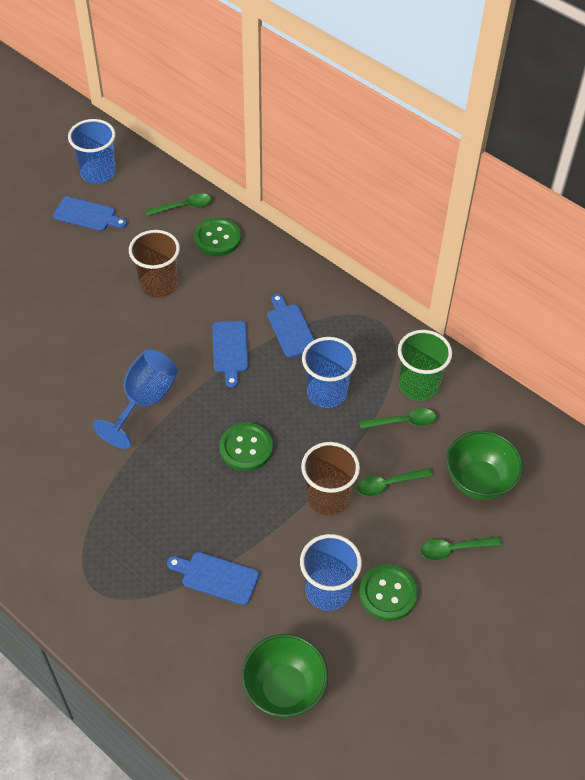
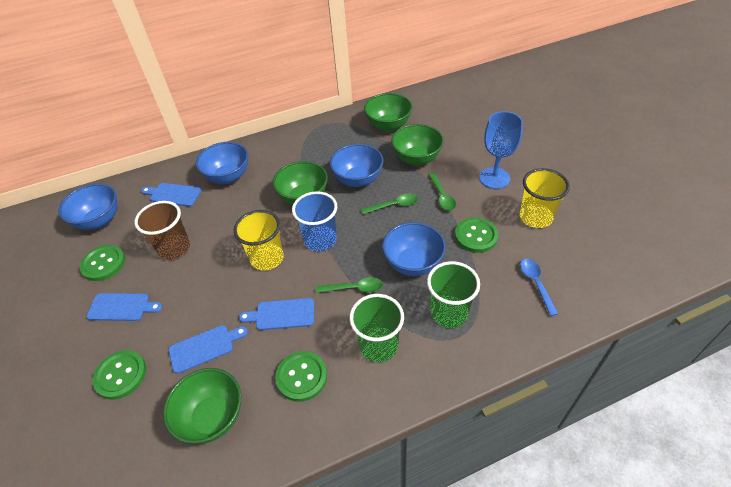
blue bowl: 0 -> 4
blue cup: 3 -> 1
blue spoon: 0 -> 1
brown cup: 2 -> 1
green bowl: 2 -> 4
green button: 3 -> 4
green cup: 1 -> 2
green spoon: 4 -> 3
yellow cup: 0 -> 2

